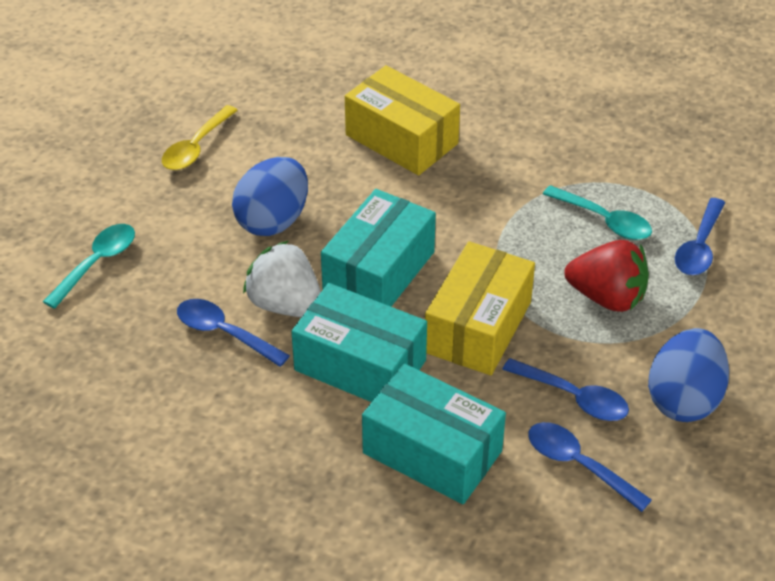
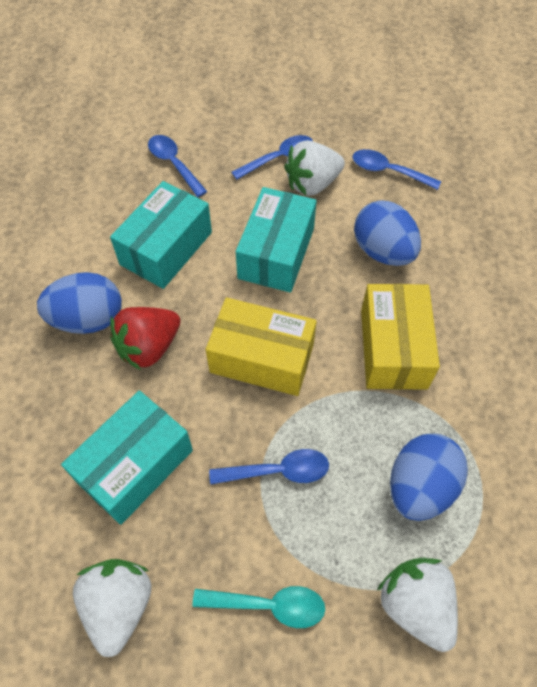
blue egg: 2 -> 3
turquoise spoon: 2 -> 1
white strawberry: 1 -> 3
yellow spoon: 1 -> 0

